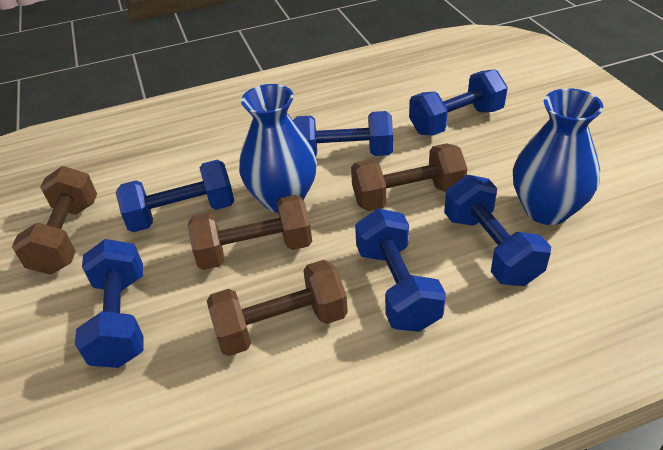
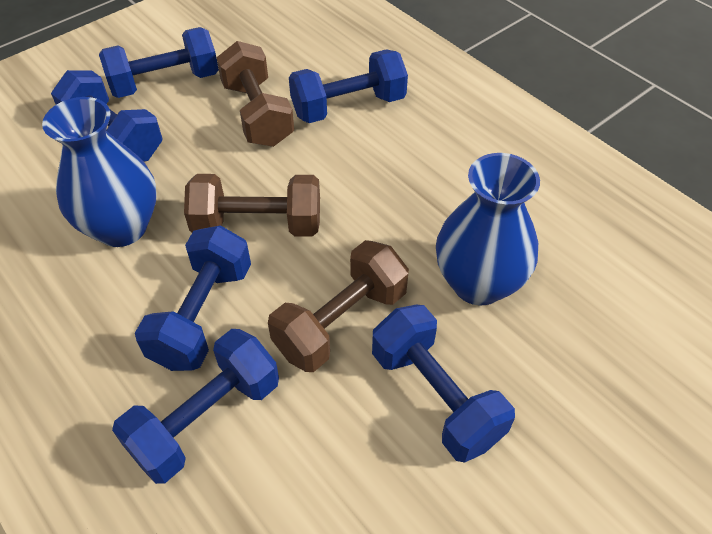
brown dumbbell: 4 -> 3

